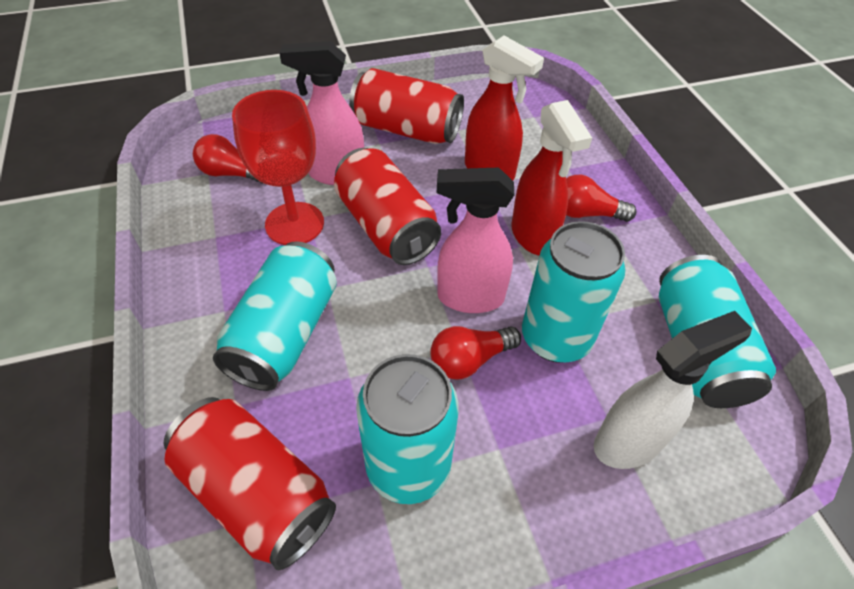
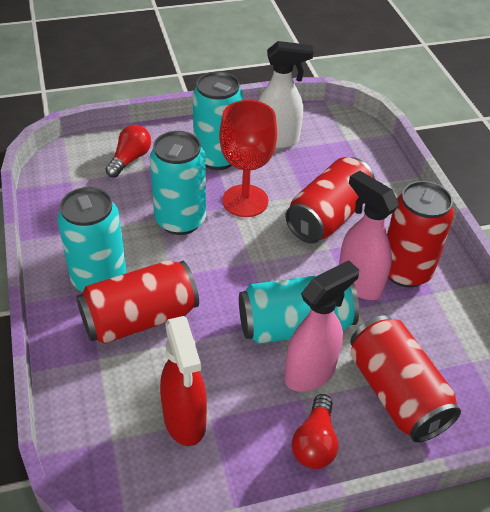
red can: 3 -> 4
red light bulb: 3 -> 2
red spray bottle: 2 -> 1

